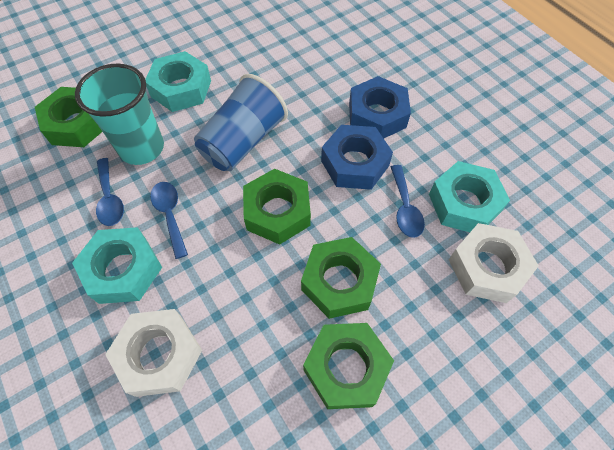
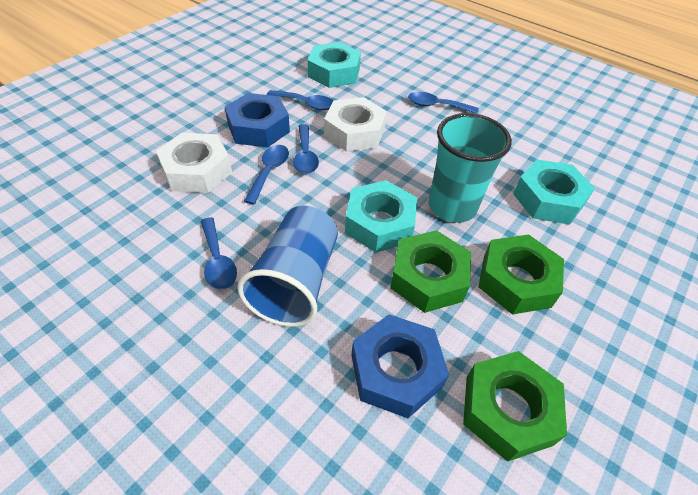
blue spoon: 3 -> 5
green nut: 4 -> 3

